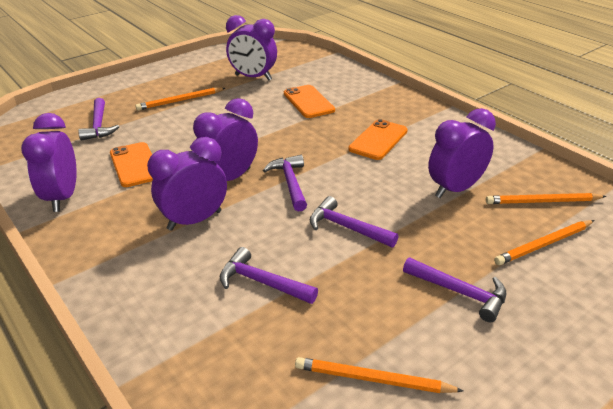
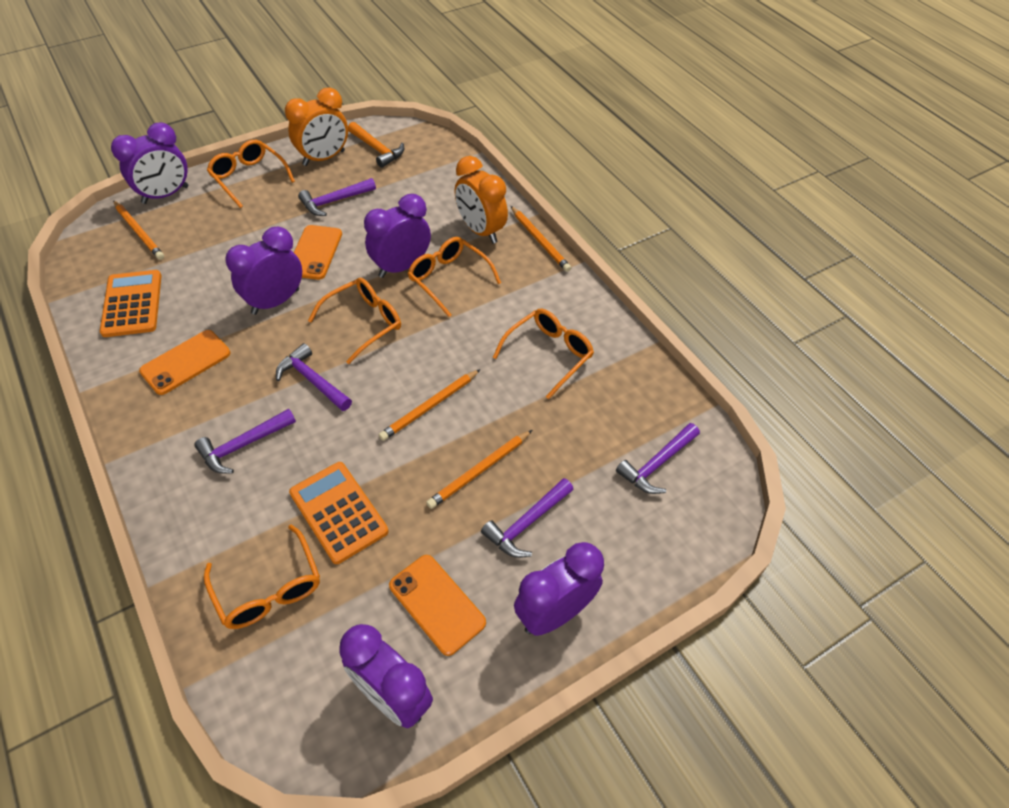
orange calculator: 0 -> 2
orange clock: 0 -> 2
orange glasses: 0 -> 5
orange hammer: 0 -> 1

